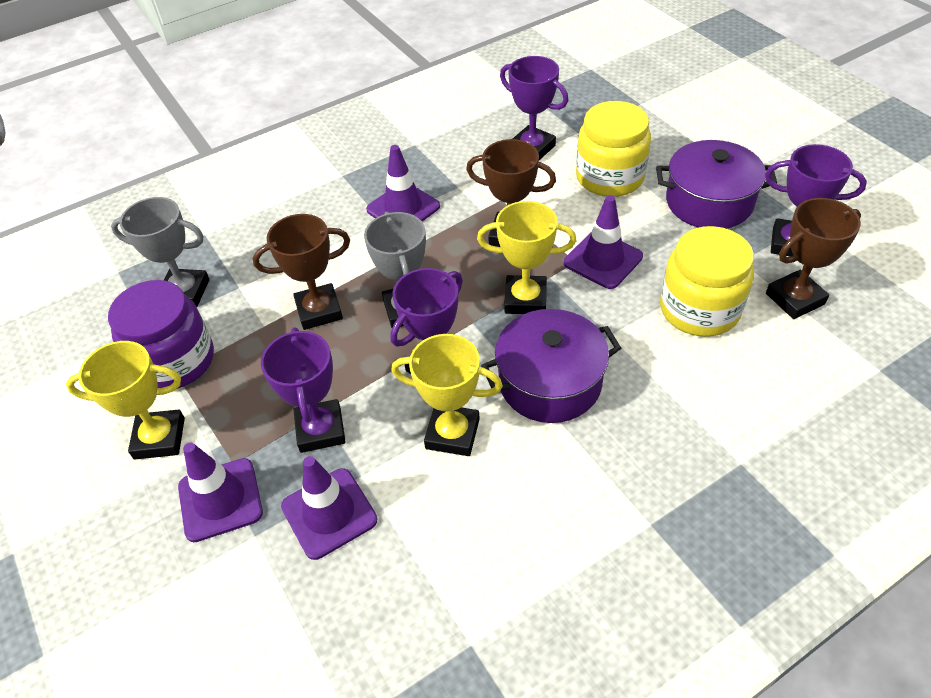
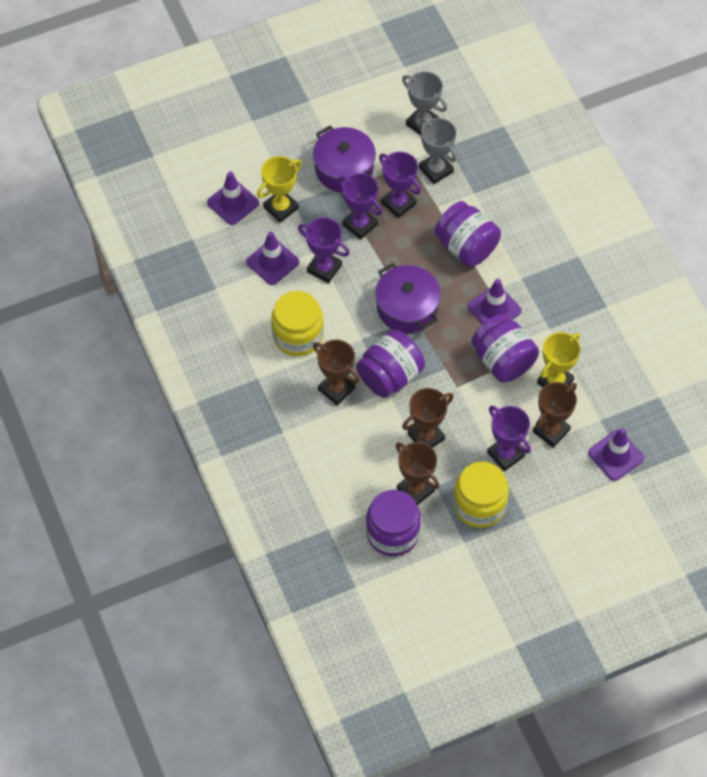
brown trophy: 3 -> 4
purple jar: 1 -> 4
yellow trophy: 3 -> 2

